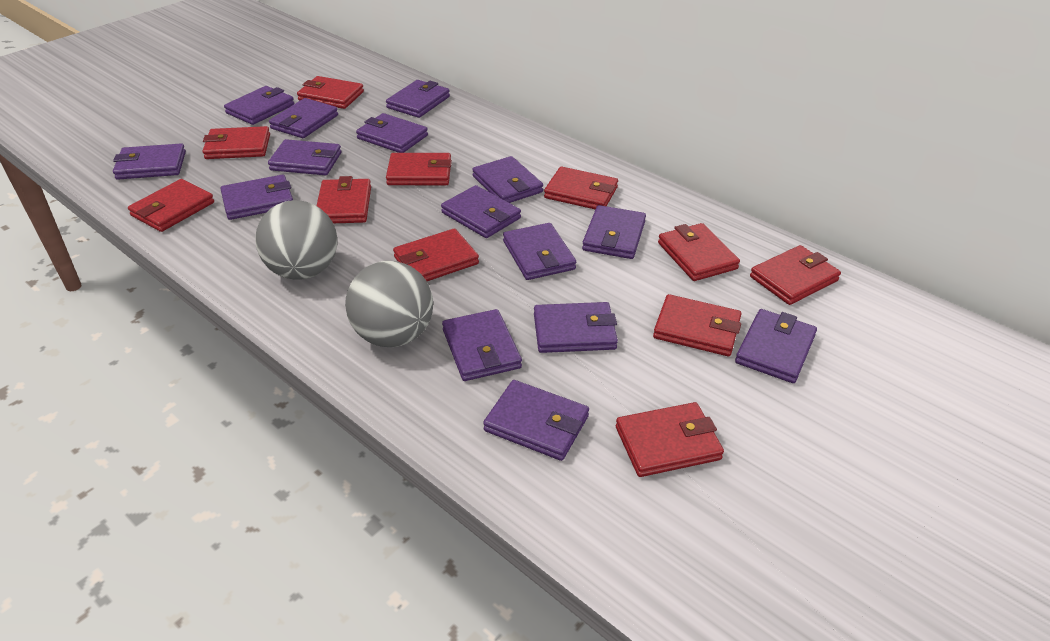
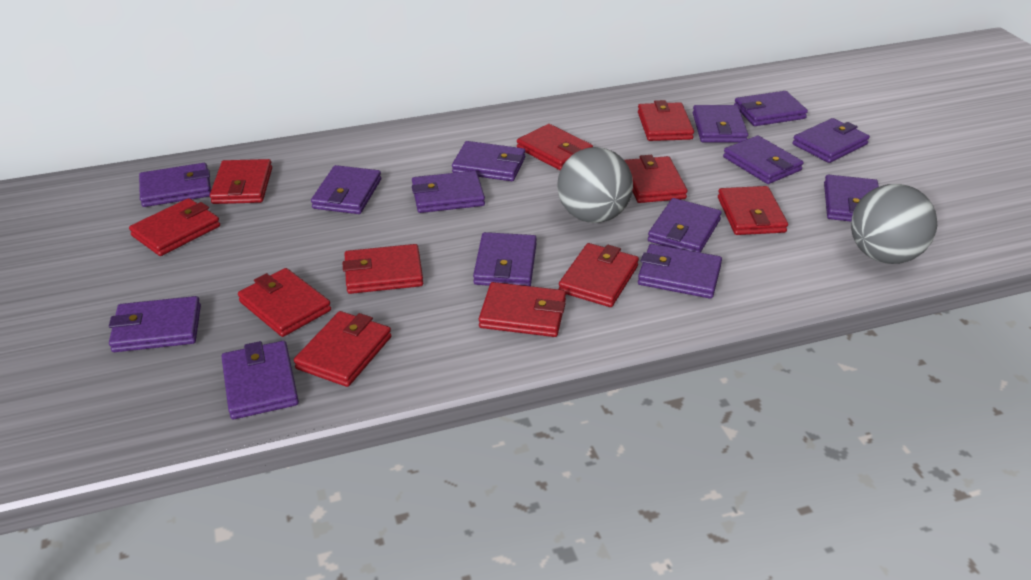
purple wallet: 15 -> 14

